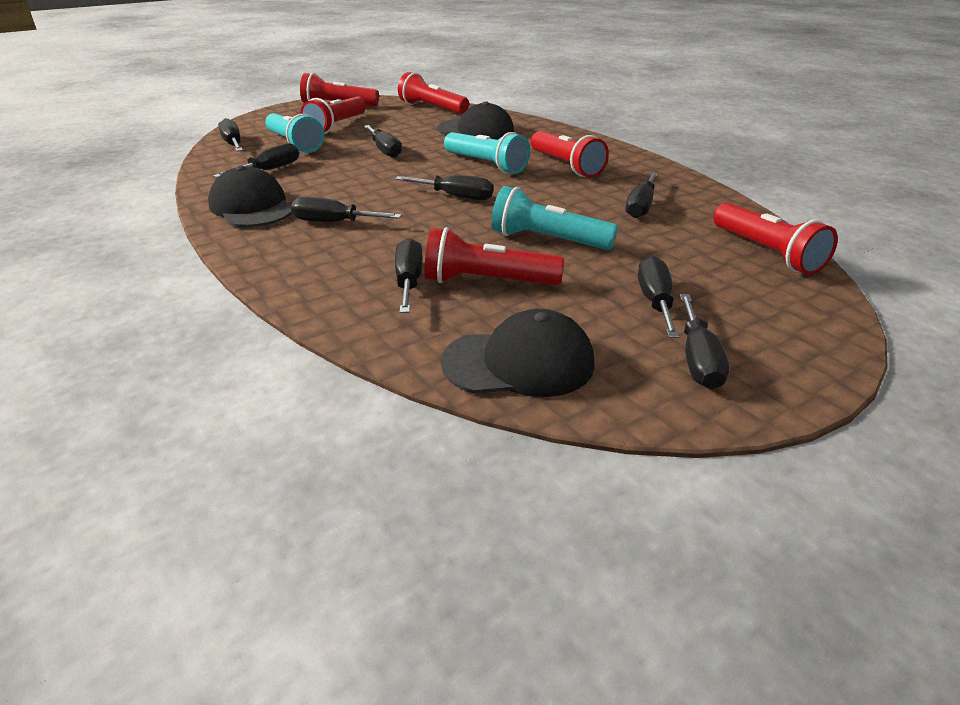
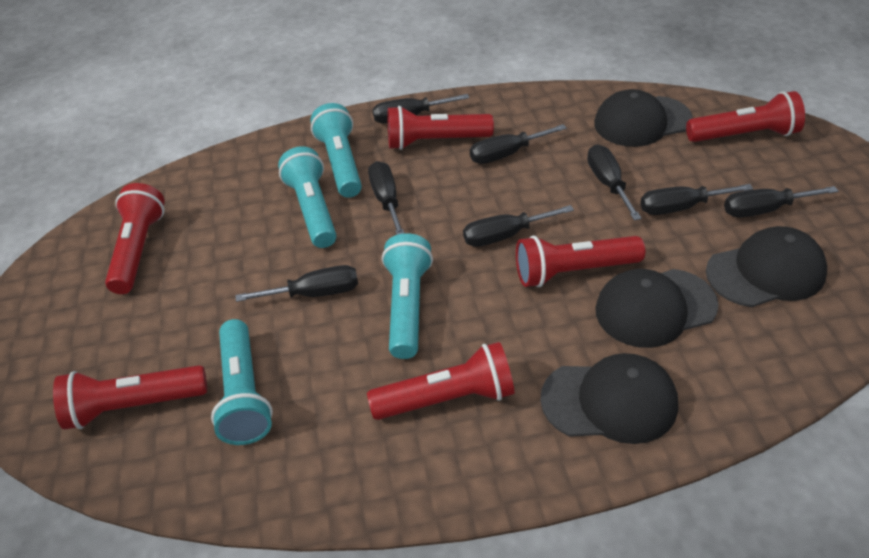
black cap: 3 -> 4
black screwdriver: 9 -> 8
turquoise flashlight: 3 -> 4

